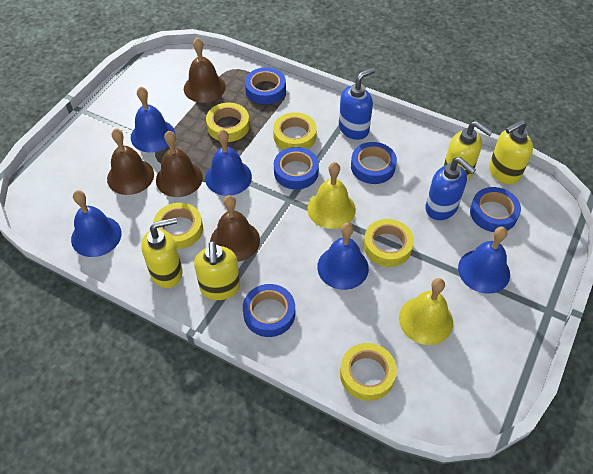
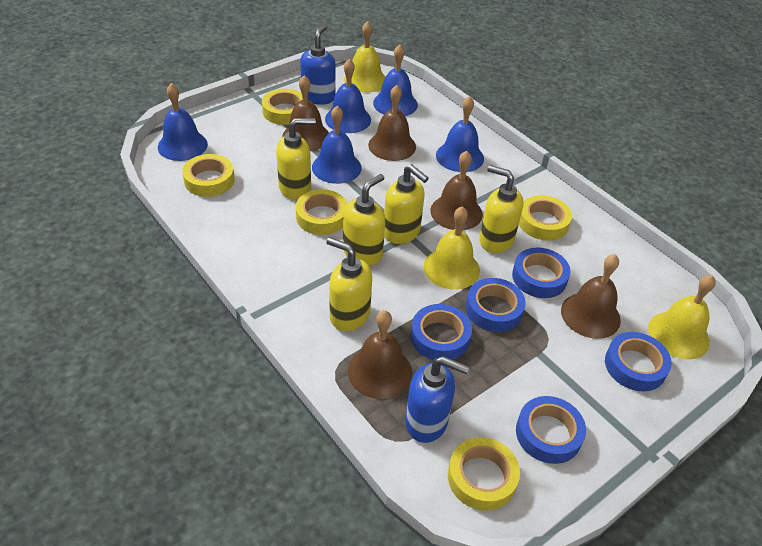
brown bell: 4 -> 5
yellow bell: 2 -> 3
yellow soap dispenser: 4 -> 5

